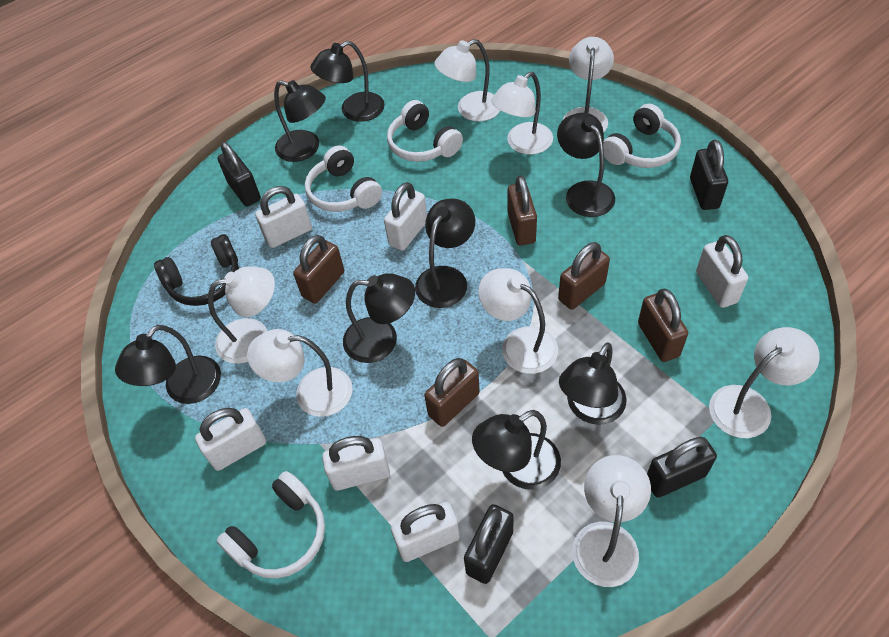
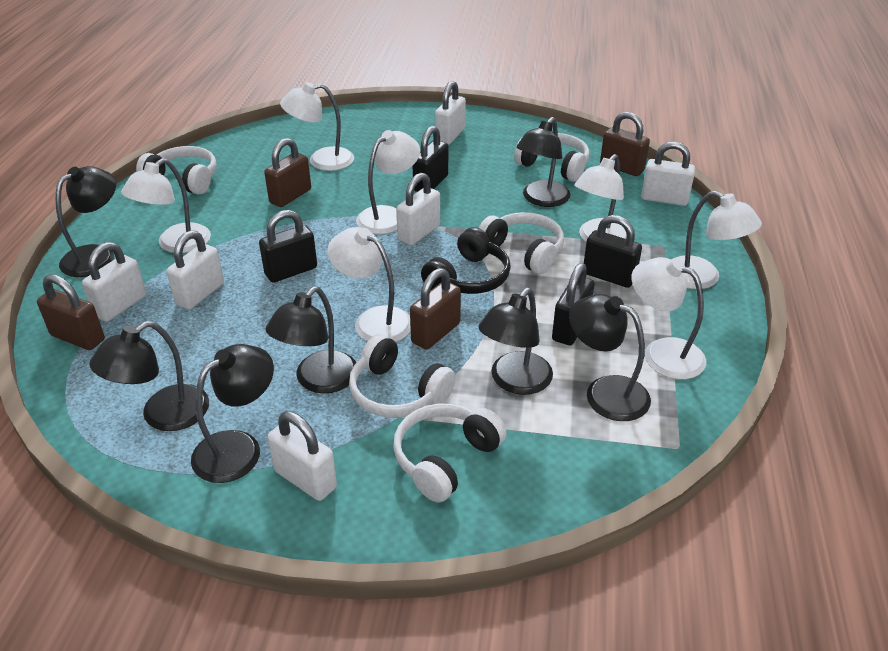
black lamp: 8 -> 7
brown padlock: 5 -> 4
white headphones: 4 -> 5
white lamp: 8 -> 7

